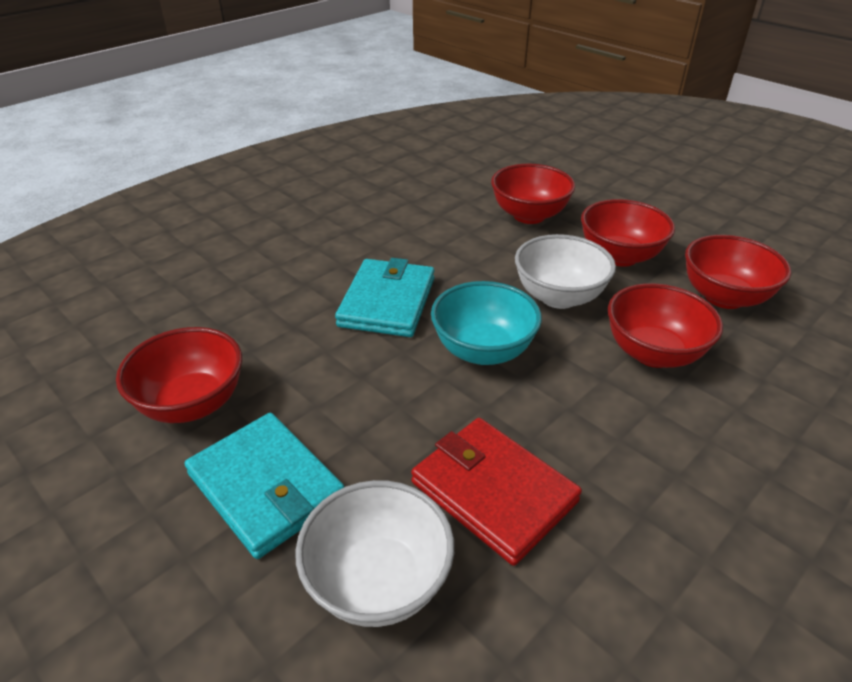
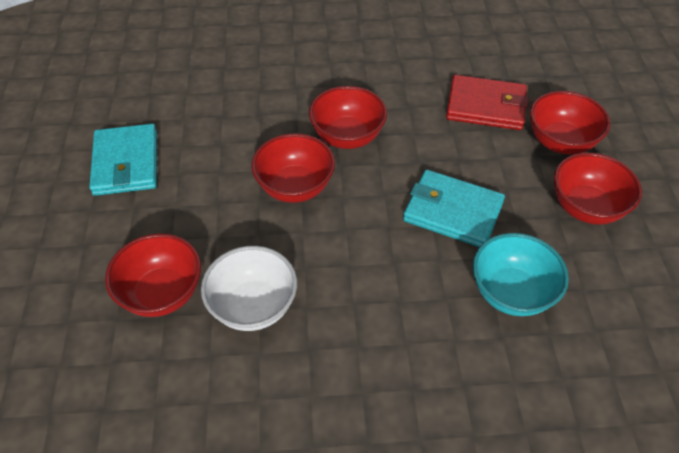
white bowl: 2 -> 1

